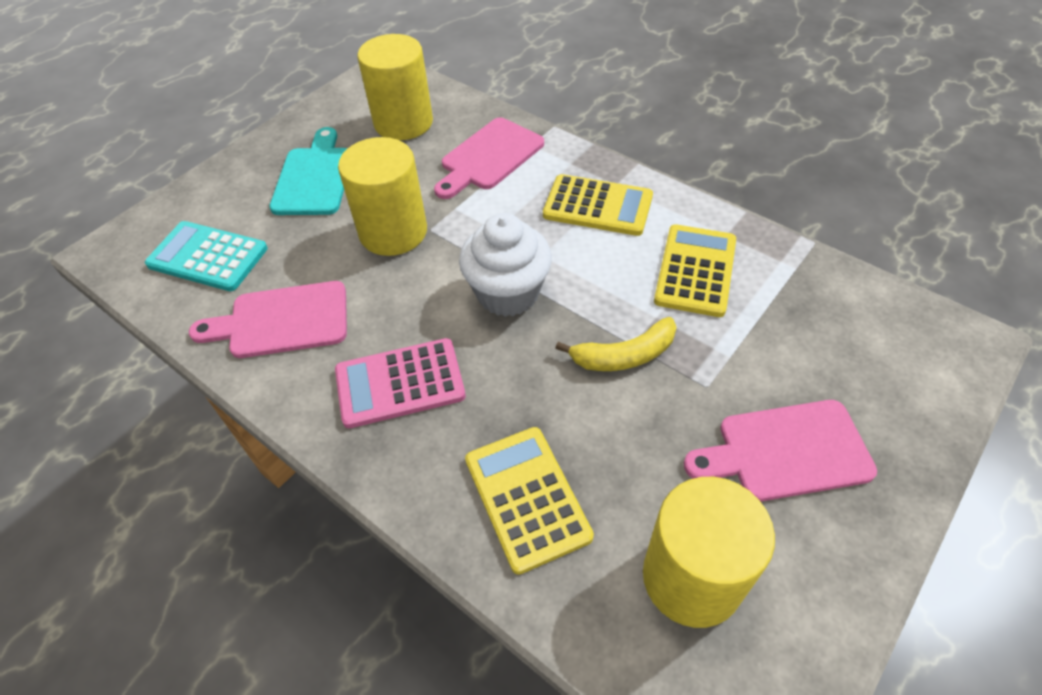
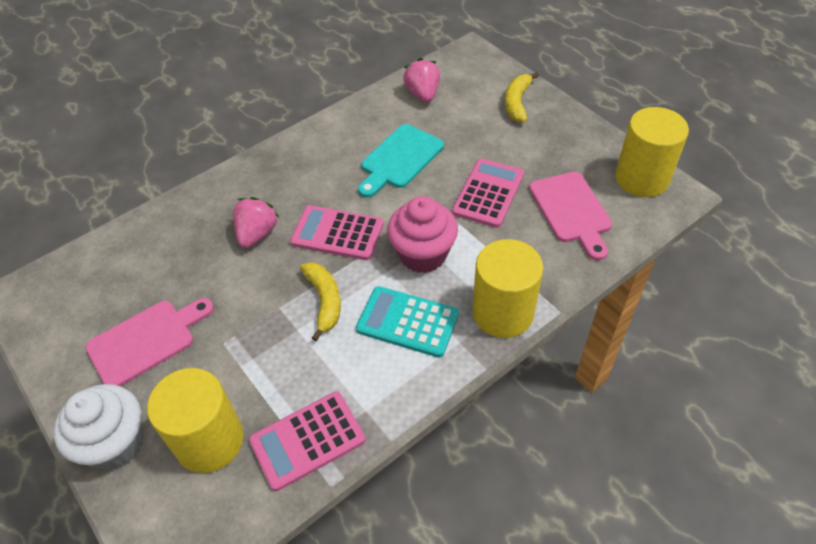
pink calculator: 1 -> 3
pink cupcake: 0 -> 1
pink cutting board: 3 -> 2
pink strawberry: 0 -> 2
yellow banana: 1 -> 2
yellow calculator: 3 -> 0

